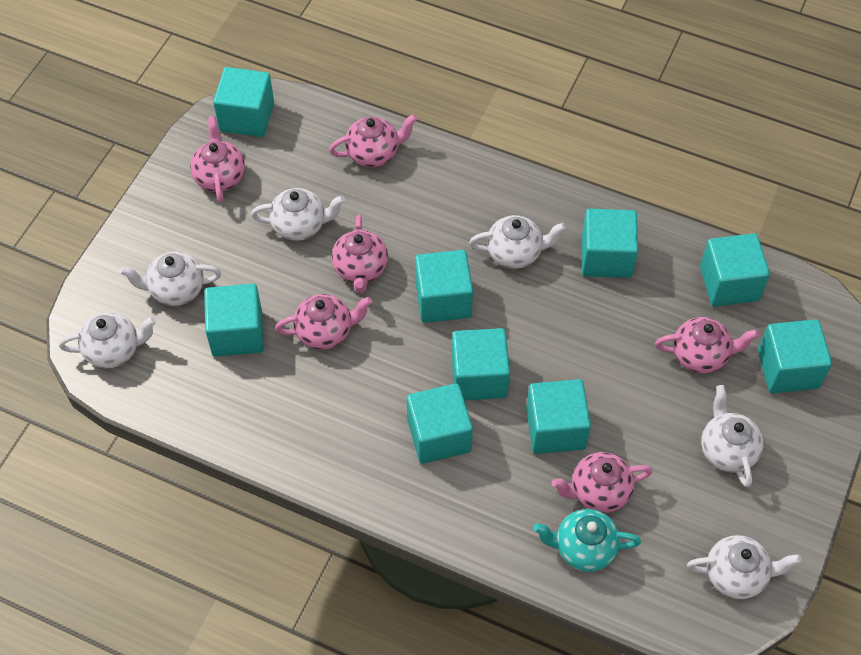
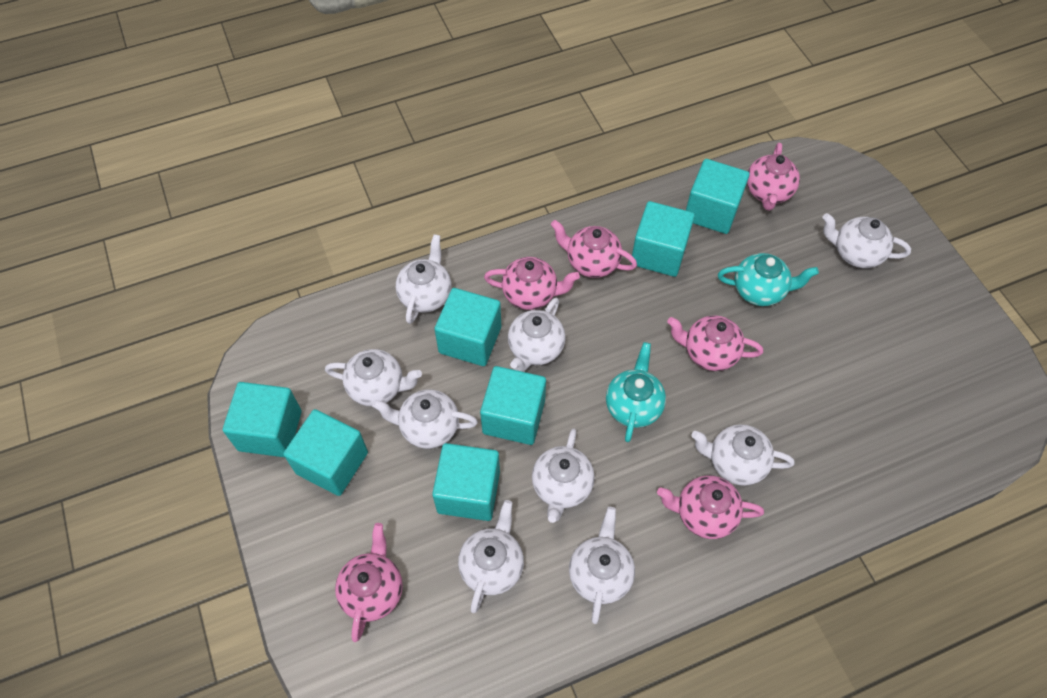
turquoise cube: 9 -> 7
turquoise teapot: 1 -> 2
white teapot: 6 -> 9

